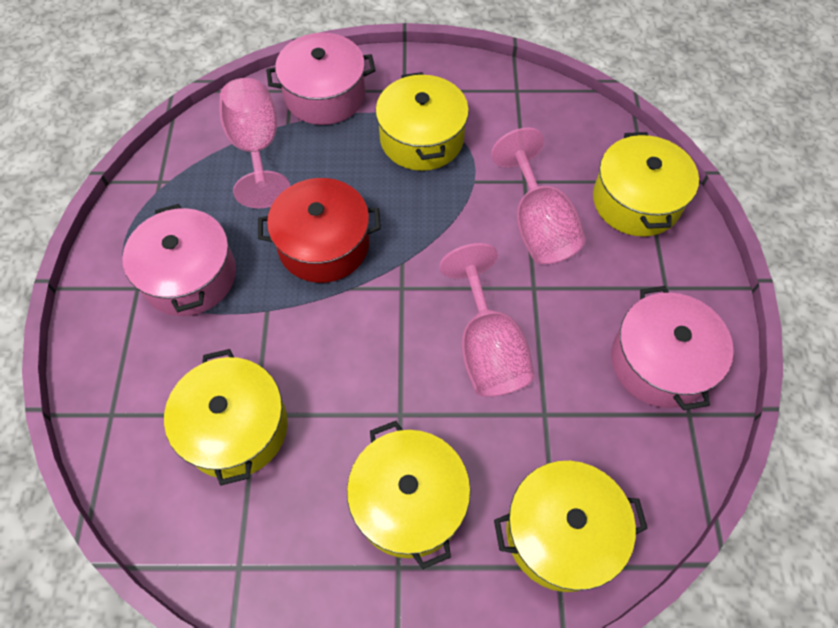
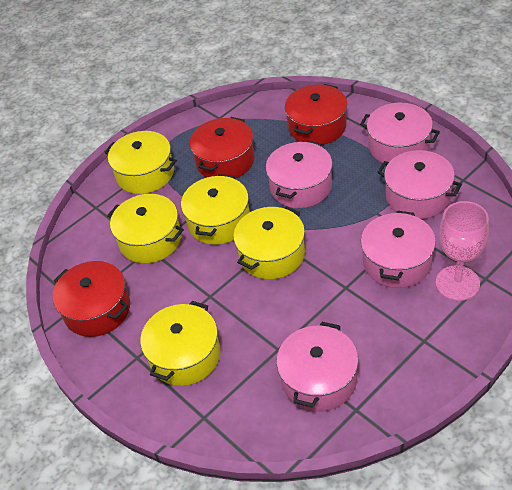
pink goblet: 3 -> 1
pink pot: 3 -> 5
red pot: 1 -> 3

